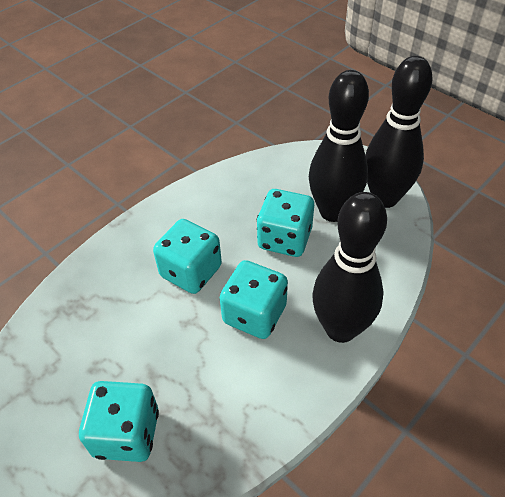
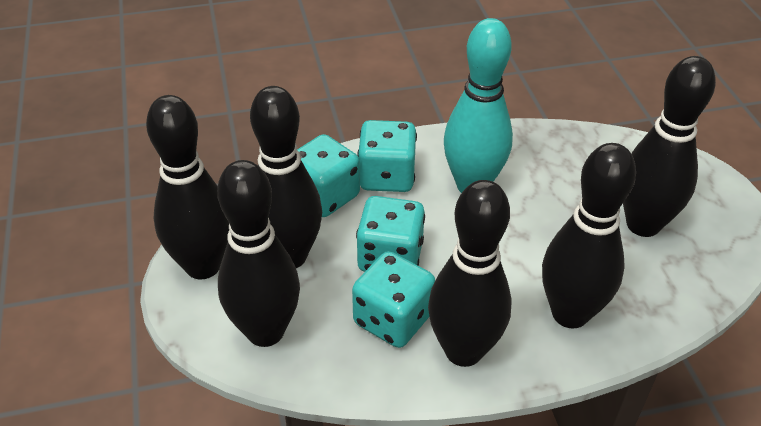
black bowling pin: 3 -> 6
turquoise bowling pin: 0 -> 1

